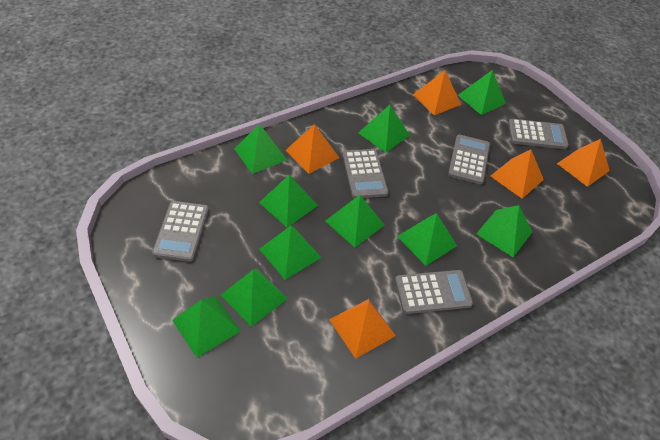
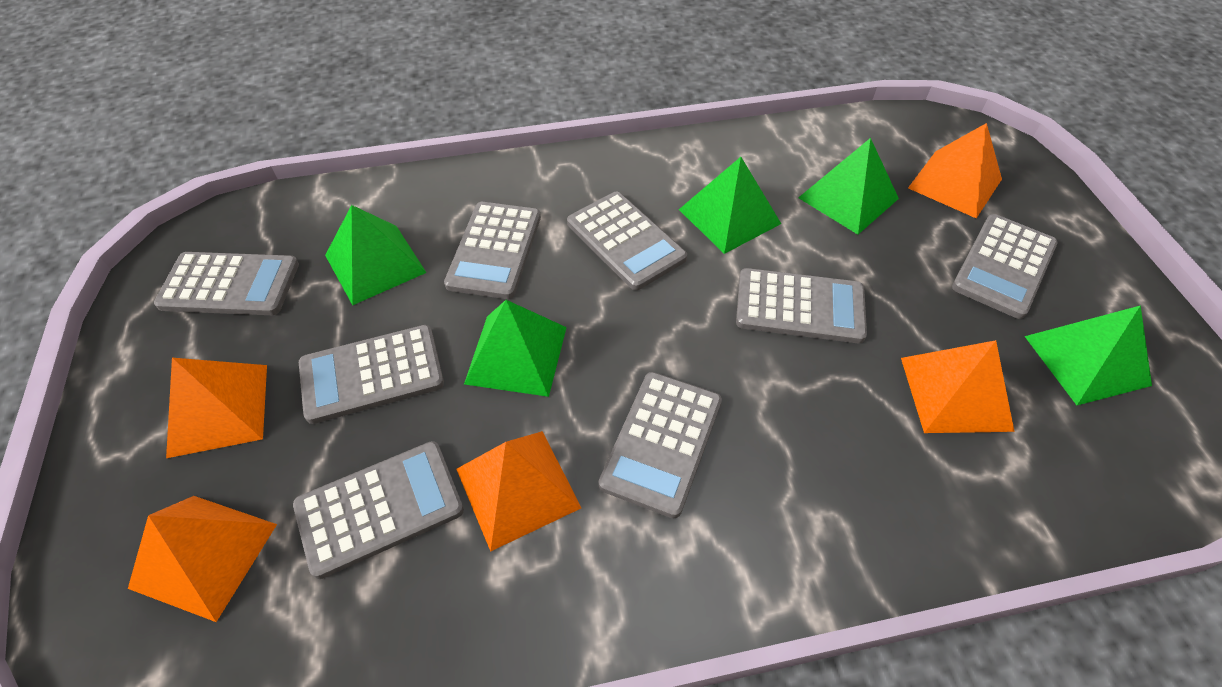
green pyramid: 10 -> 5
grey calculator: 5 -> 8

